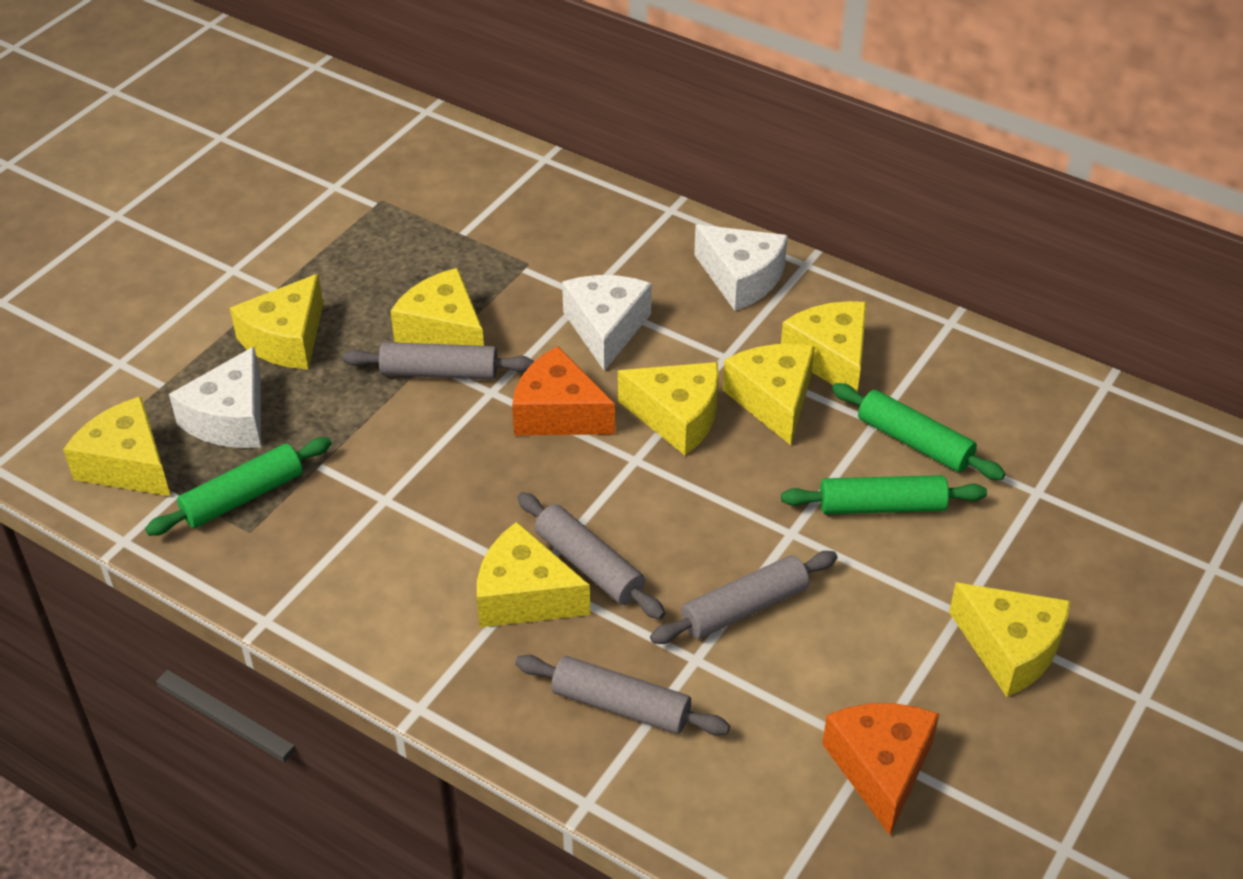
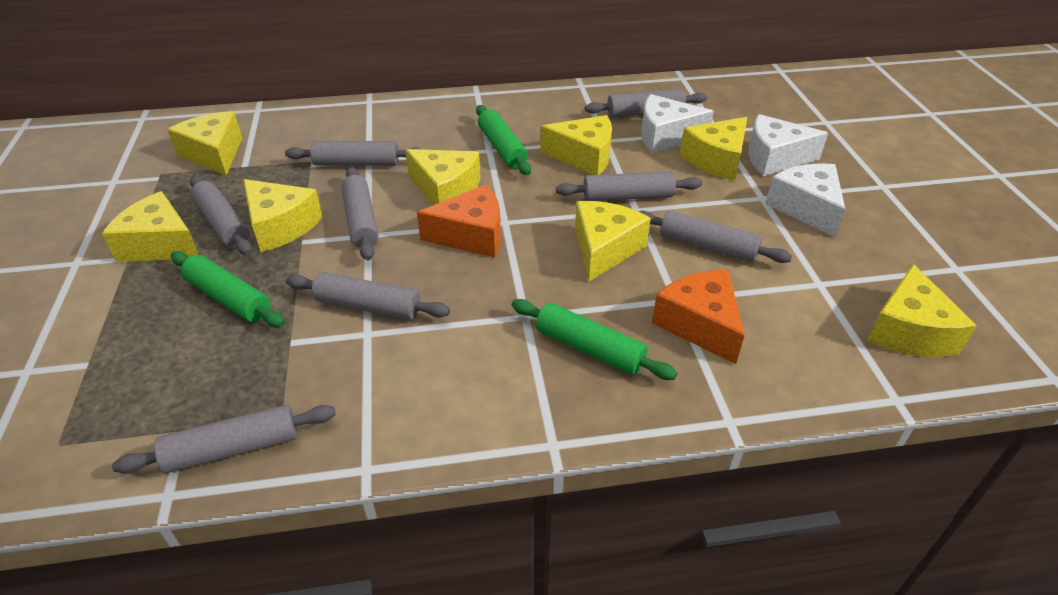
grey rolling pin: 4 -> 8

